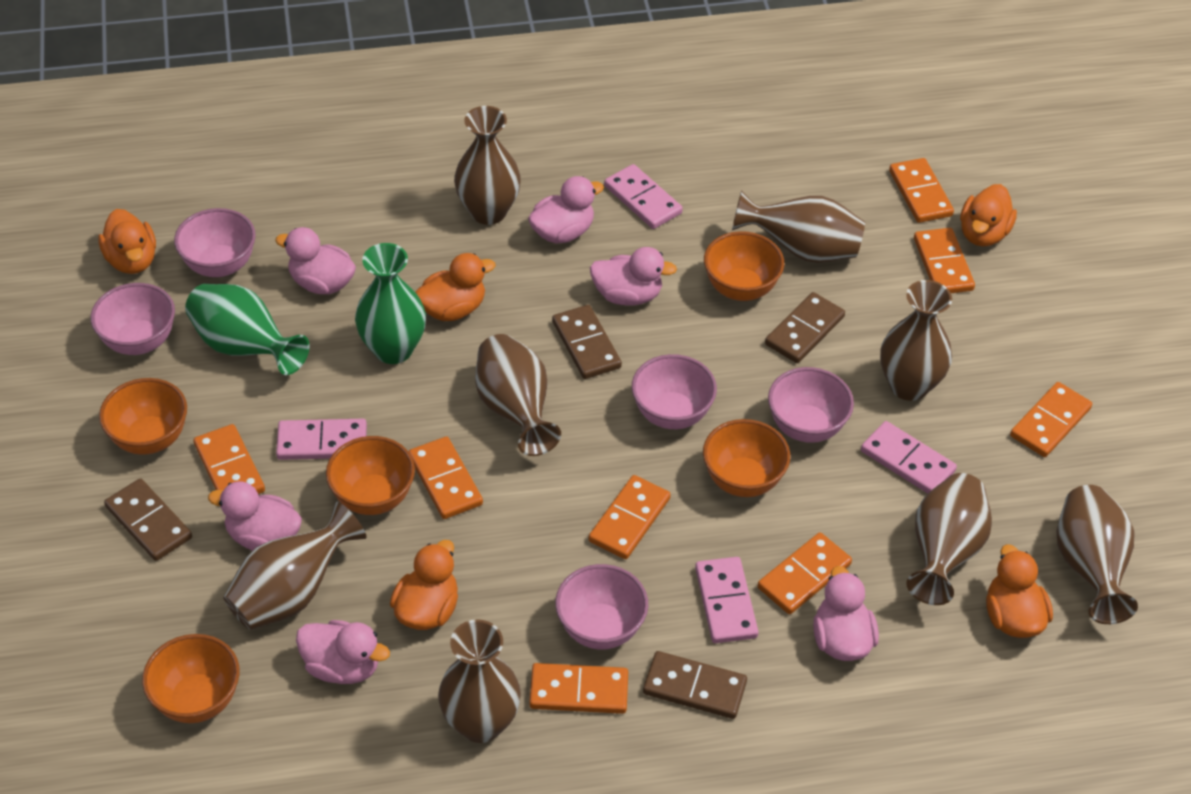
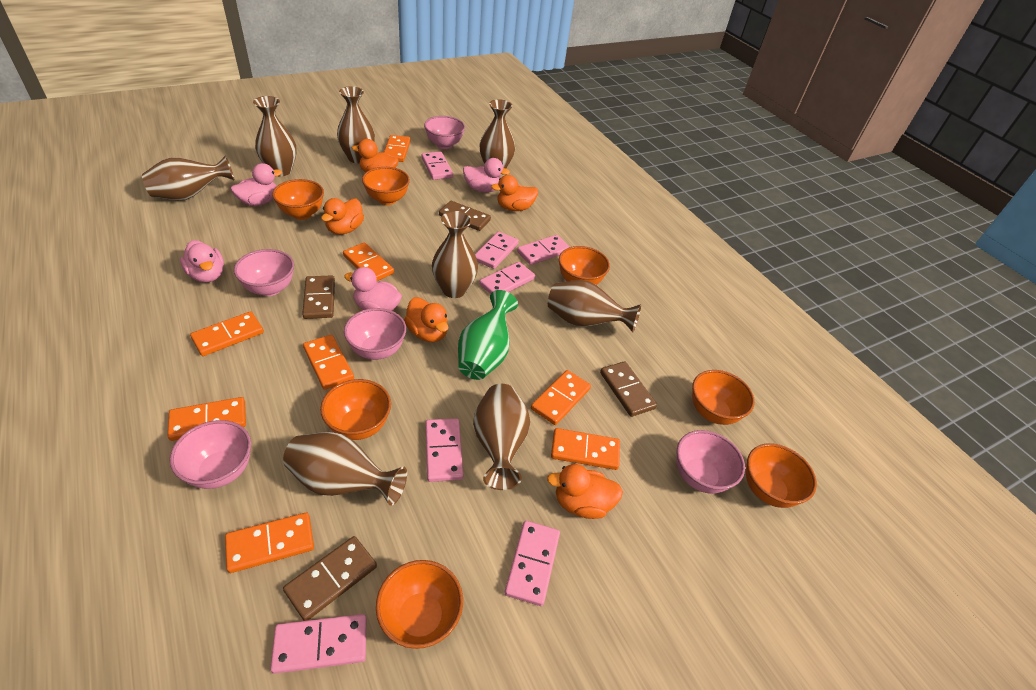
green vase: 2 -> 1
orange bowl: 5 -> 7
pink domino: 4 -> 7
pink duck: 6 -> 4

